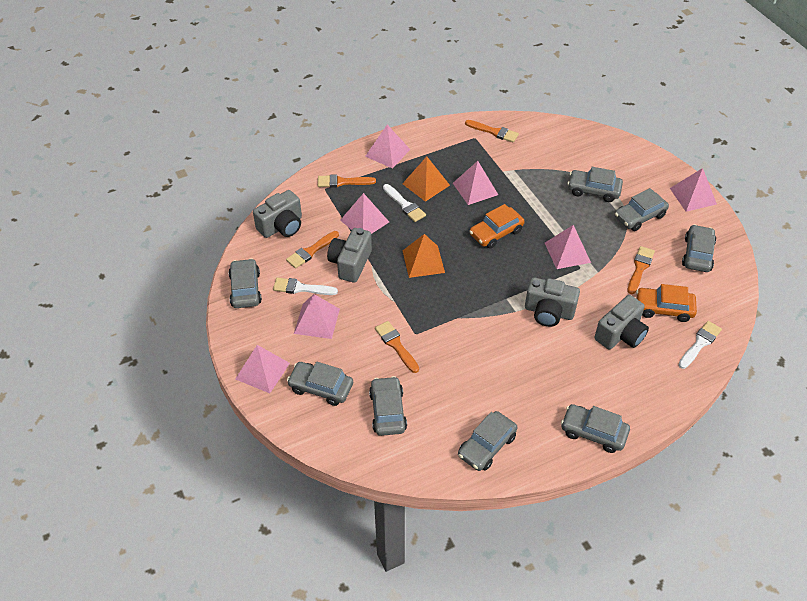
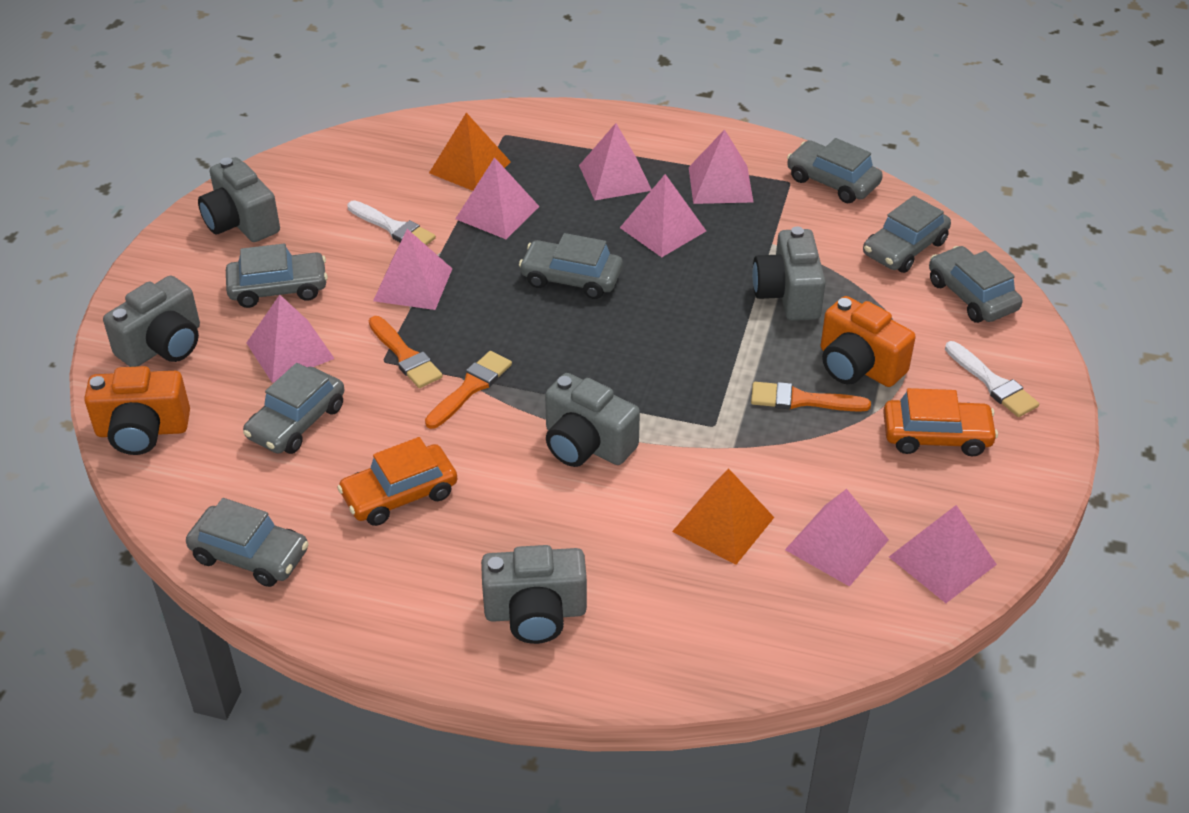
grey camera: 4 -> 5
grey car: 8 -> 7
orange brush: 5 -> 3
orange camera: 0 -> 2
pink pyramid: 7 -> 8
white brush: 3 -> 2

